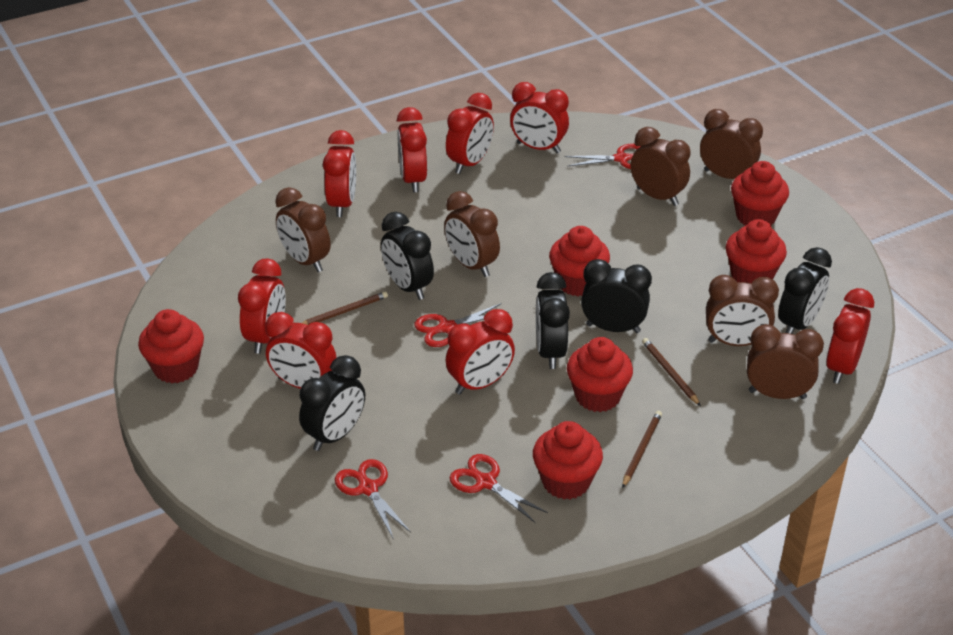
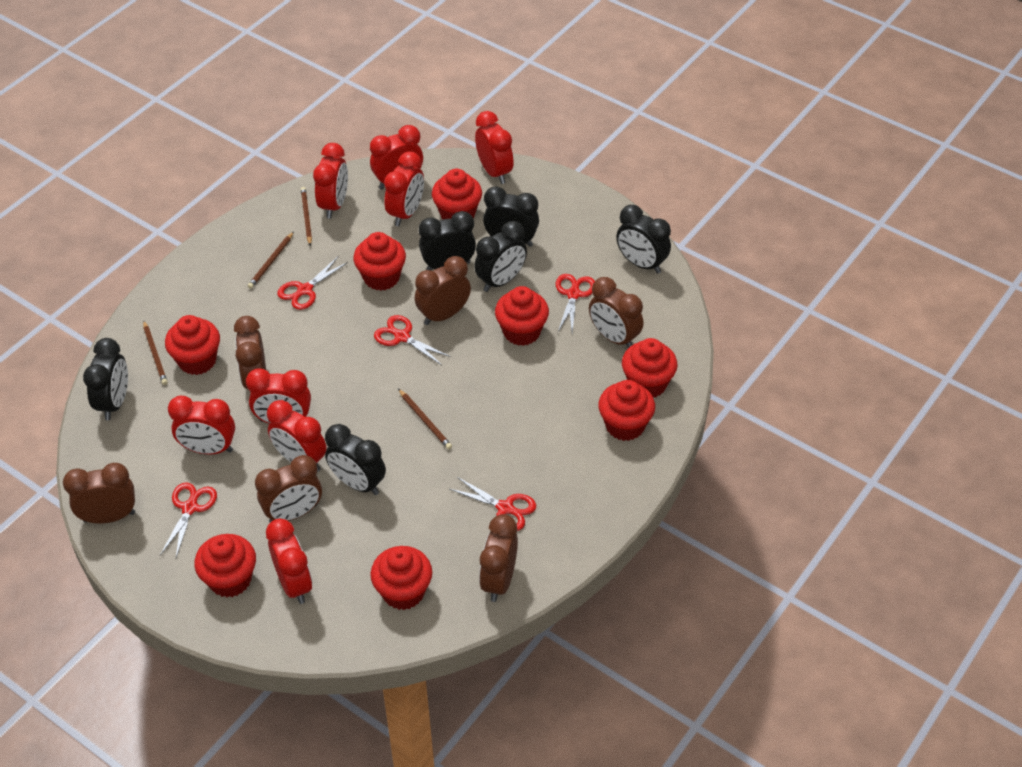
black clock: 5 -> 6
brown pencil: 3 -> 4
red cupcake: 6 -> 8
red scissors: 4 -> 5

